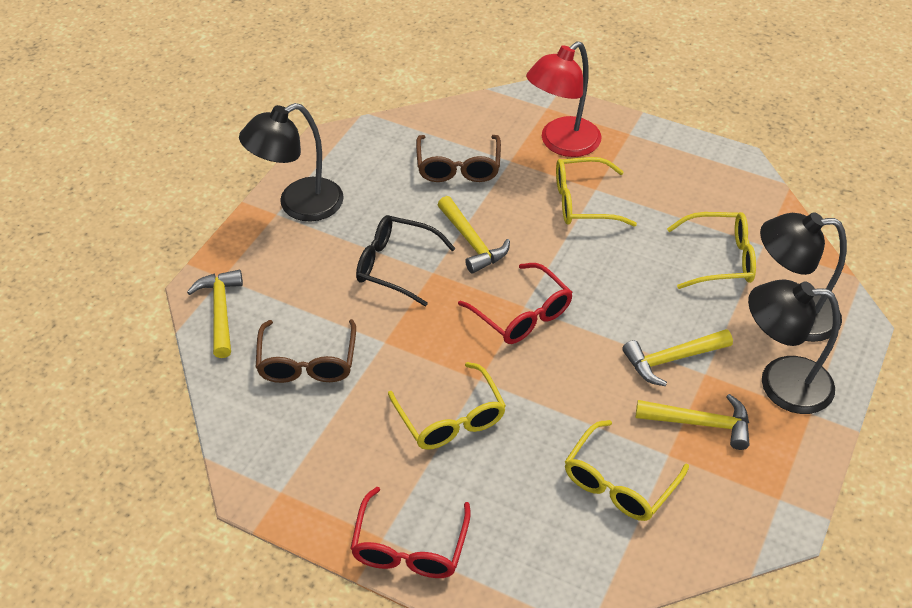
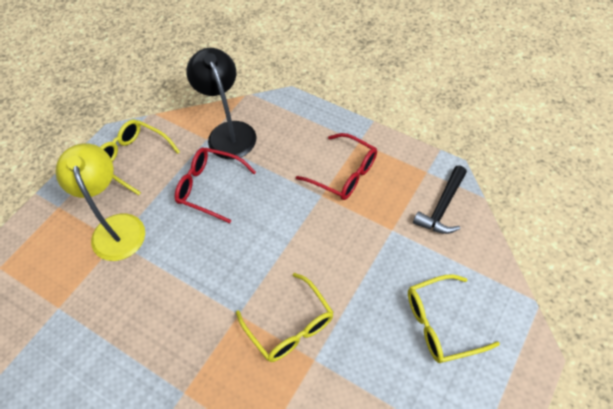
black glasses: 1 -> 0
black hammer: 0 -> 1
black lamp: 3 -> 1
brown glasses: 2 -> 0
red lamp: 1 -> 0
yellow glasses: 4 -> 3
yellow hammer: 4 -> 0
yellow lamp: 0 -> 1

